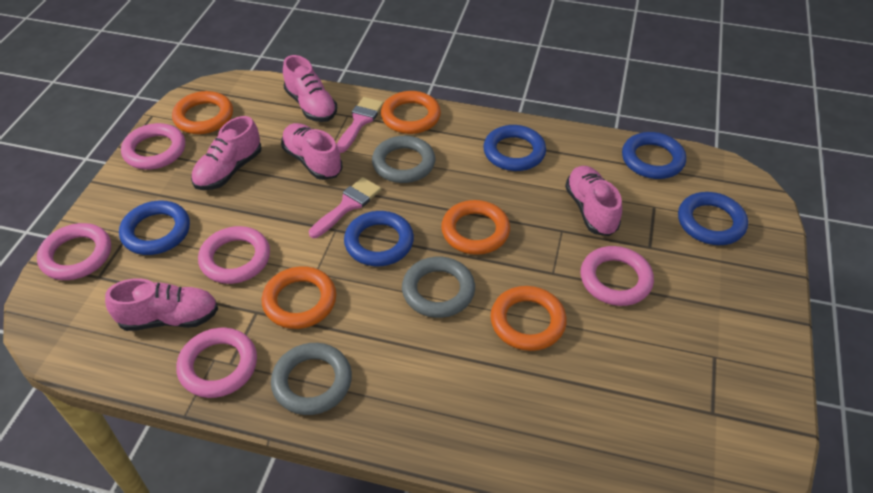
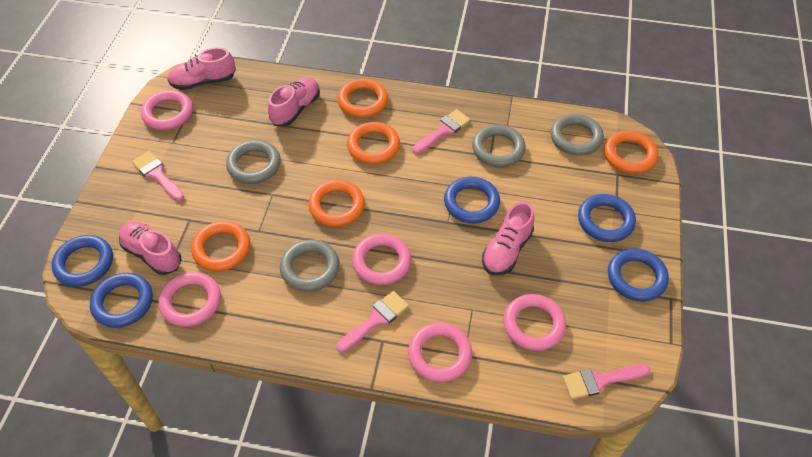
grey ring: 3 -> 4
pink brush: 2 -> 4
pink shoe: 5 -> 4

